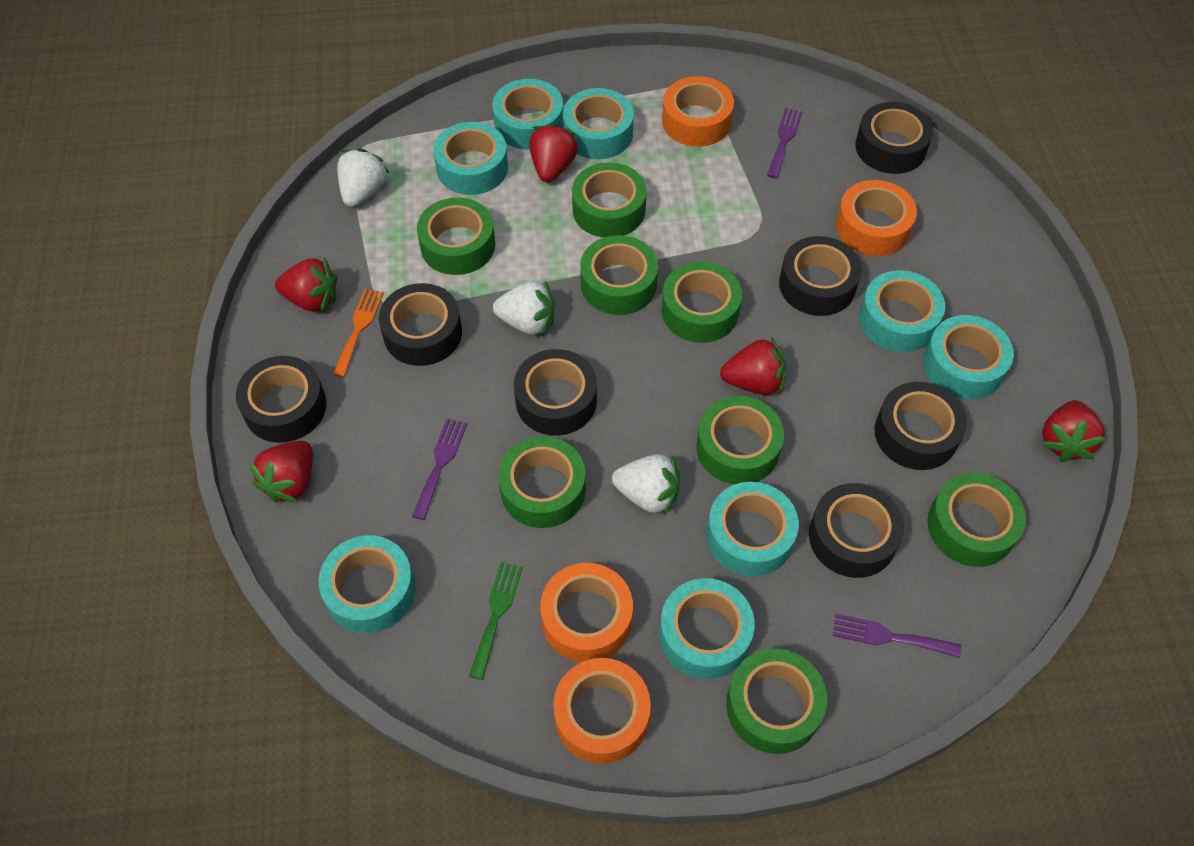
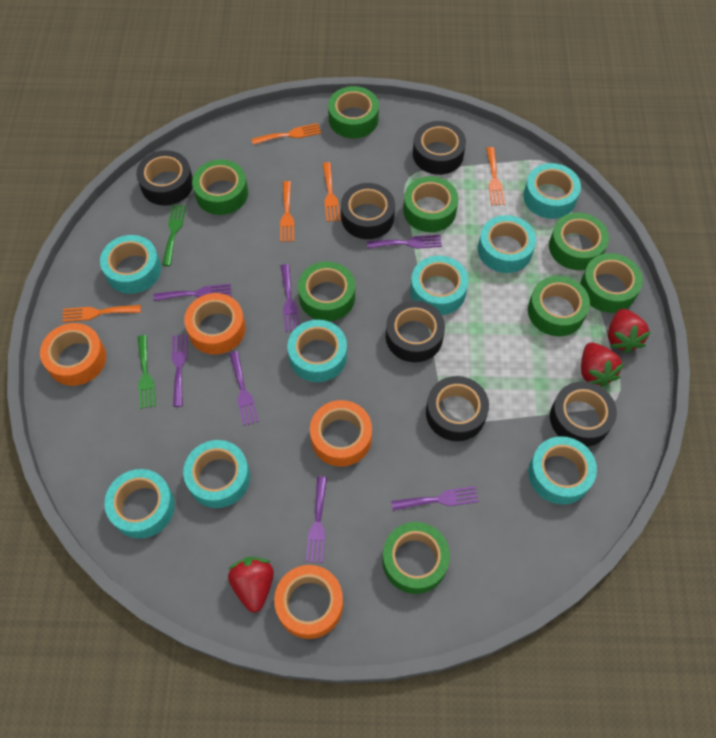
black tape: 7 -> 6
green fork: 1 -> 2
orange fork: 1 -> 5
purple fork: 3 -> 7
red strawberry: 5 -> 3
white strawberry: 3 -> 0

